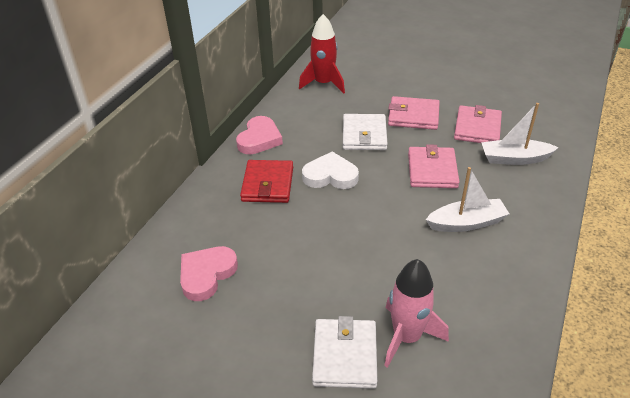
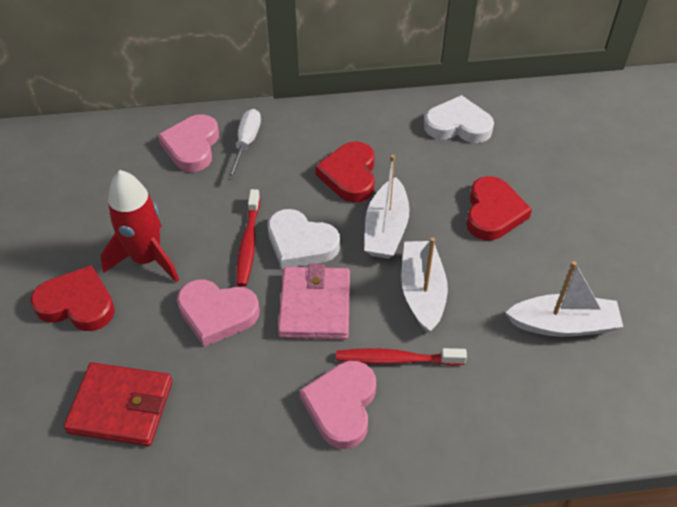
pink heart: 2 -> 3
pink rocket: 1 -> 0
pink wallet: 3 -> 1
red heart: 0 -> 3
red toothbrush: 0 -> 2
white boat: 2 -> 3
white heart: 1 -> 2
white screwdriver: 0 -> 1
white wallet: 2 -> 0

